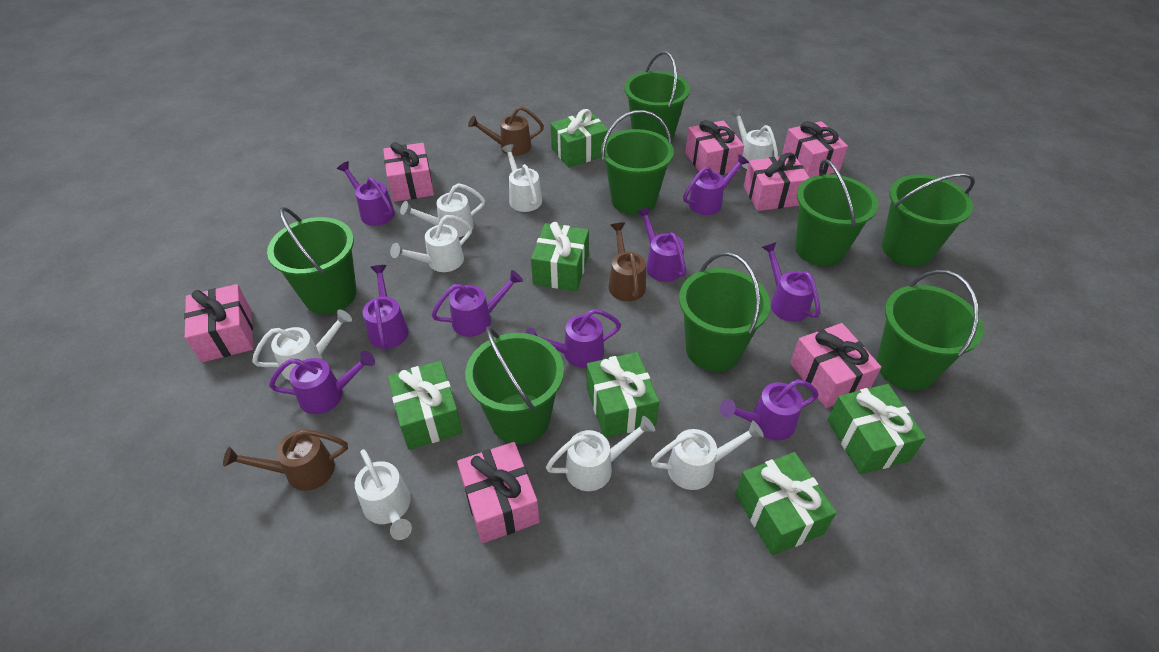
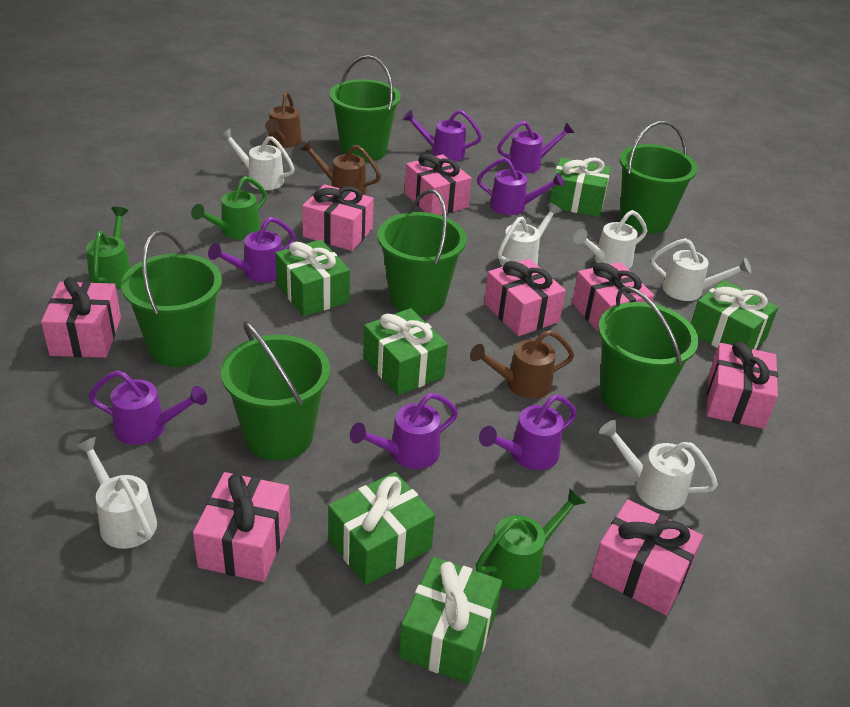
green bucket: 8 -> 6
green watering can: 0 -> 3
pink gift: 7 -> 8
purple watering can: 9 -> 7
white watering can: 8 -> 6

